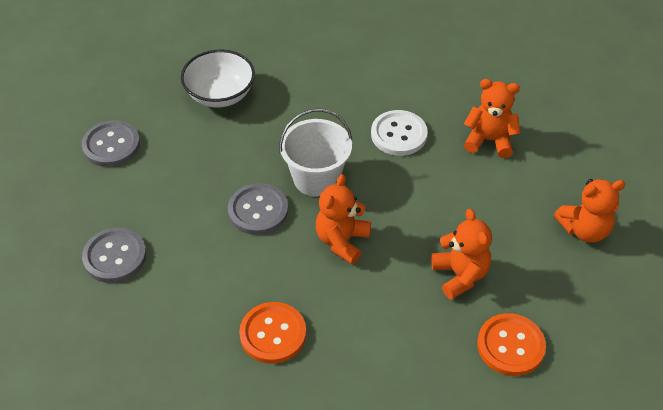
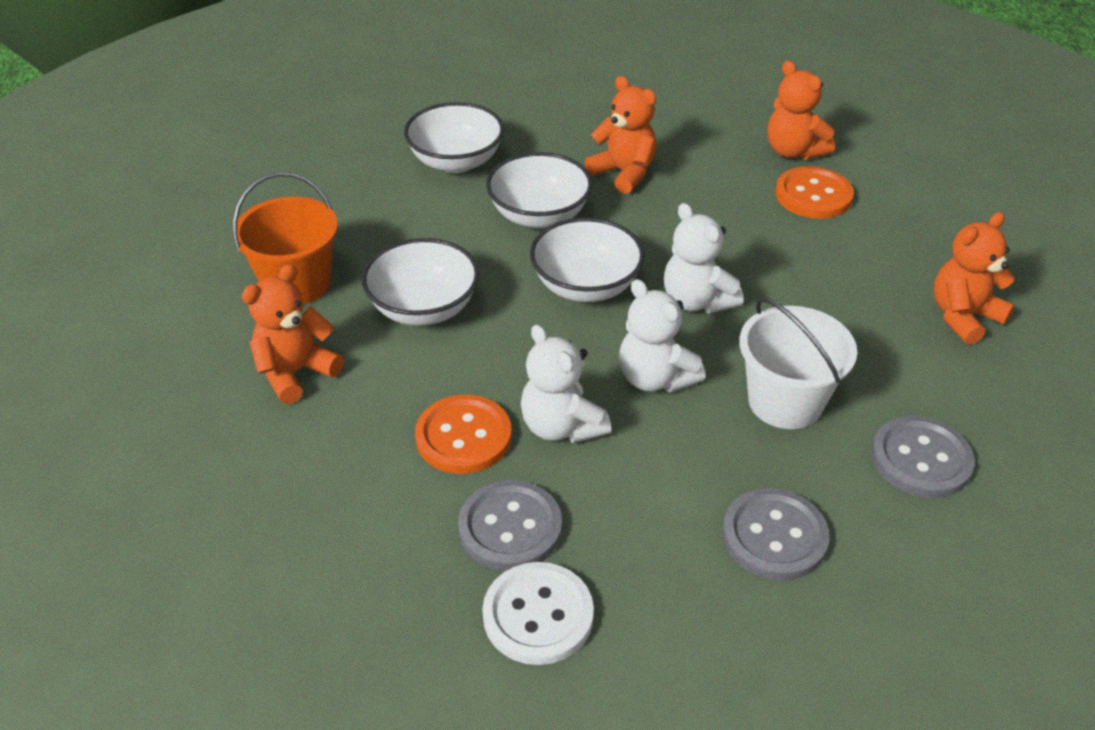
orange bucket: 0 -> 1
white bowl: 1 -> 4
white teddy bear: 0 -> 3

